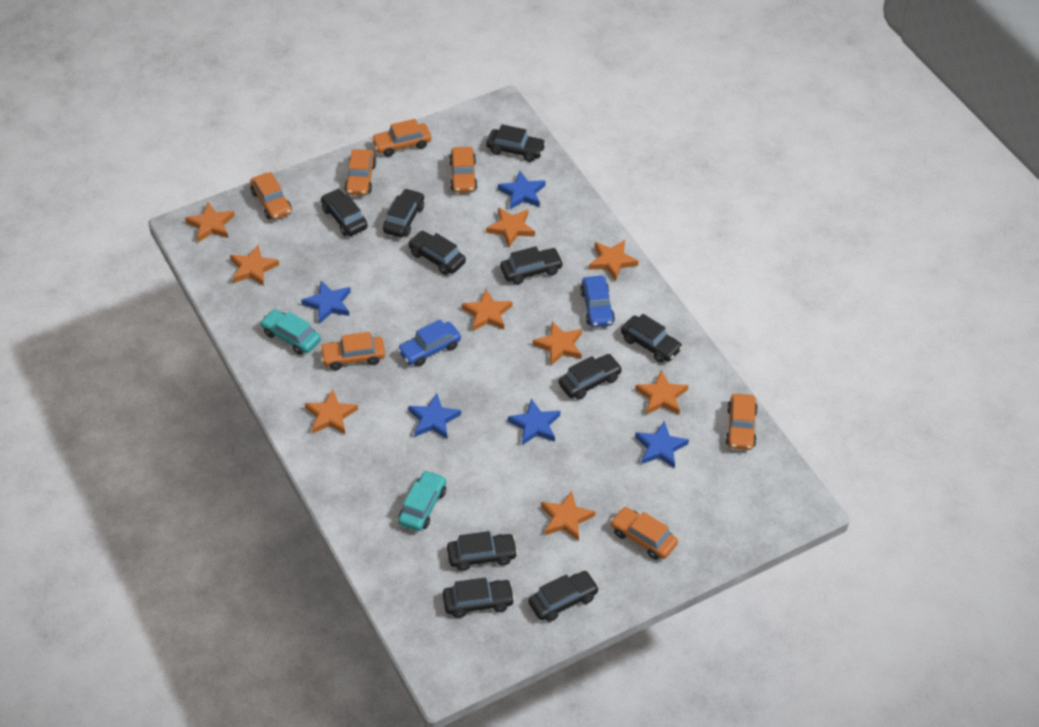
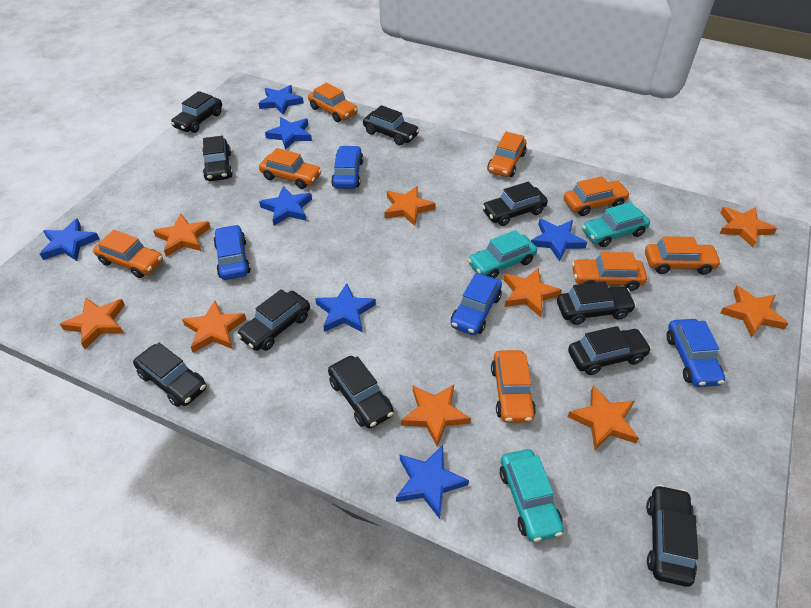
blue car: 2 -> 4
blue star: 5 -> 7
orange car: 7 -> 8
turquoise car: 2 -> 3

